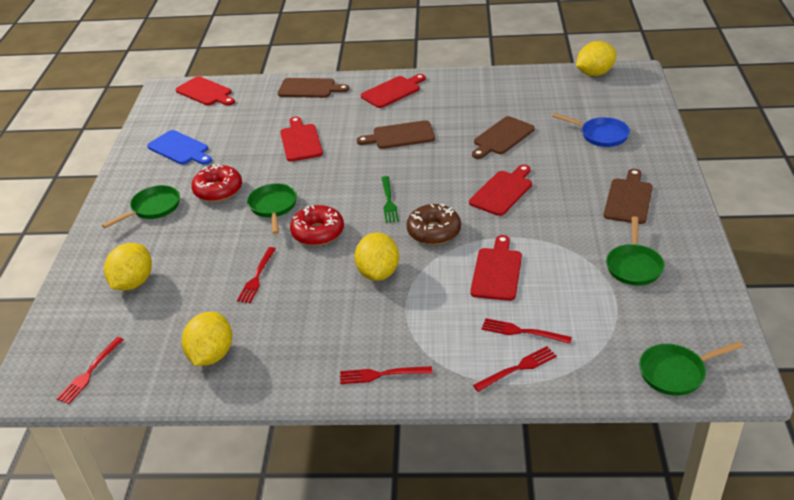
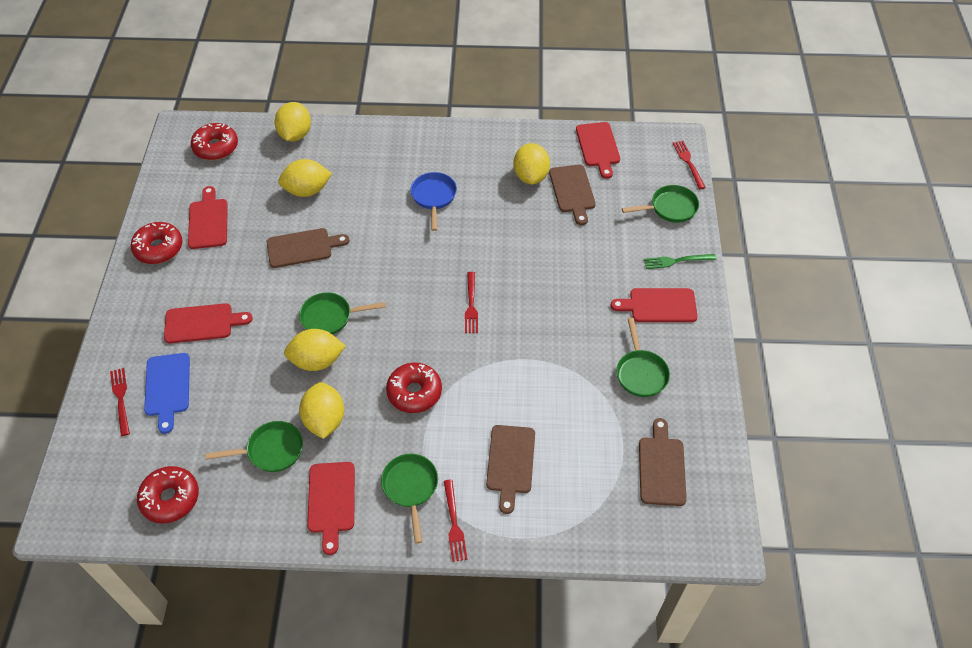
brown donut: 1 -> 0
green pan: 4 -> 5
red donut: 2 -> 4
red fork: 5 -> 4
yellow lemon: 4 -> 5

